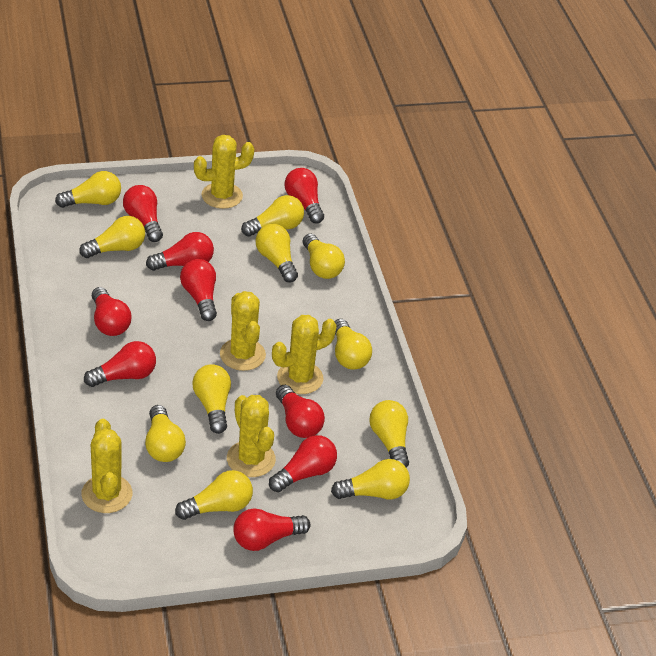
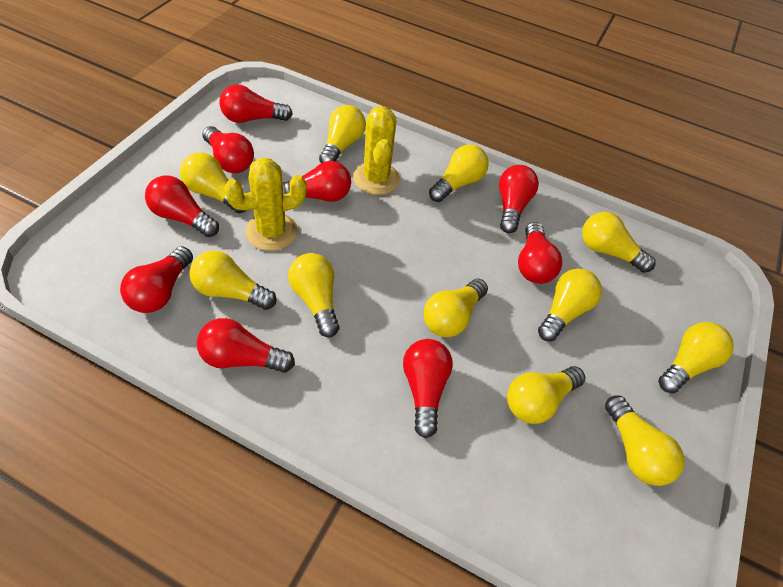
yellow cactus: 5 -> 2

